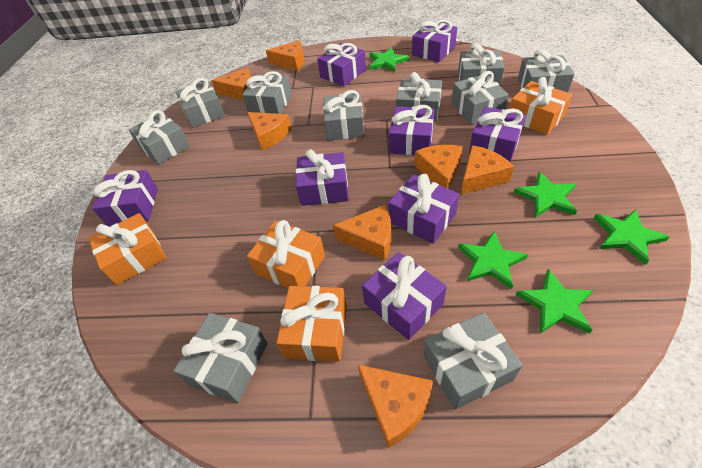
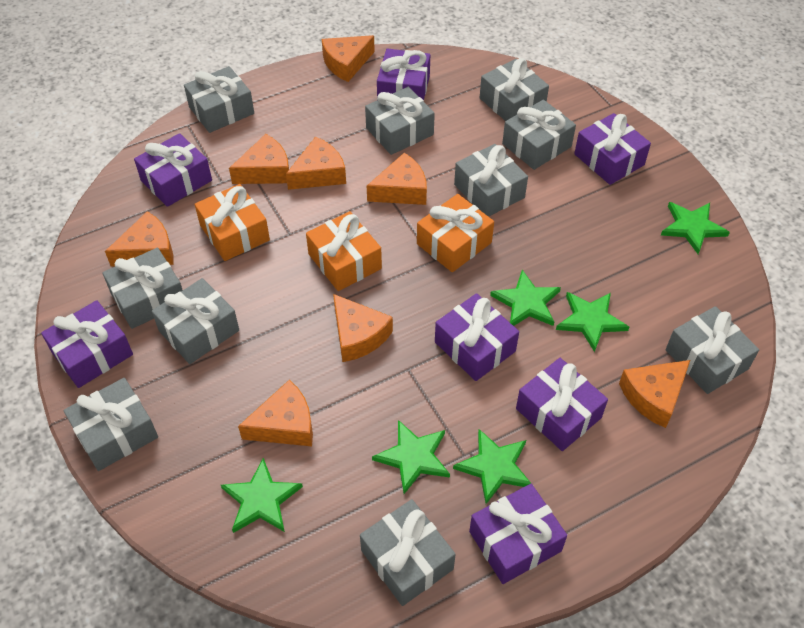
green star: 5 -> 6
orange cheese: 7 -> 8
orange gift: 4 -> 3
purple gift: 8 -> 7

